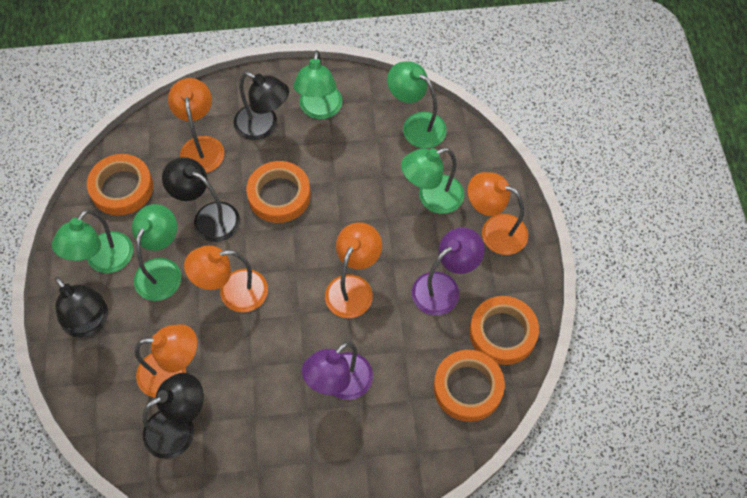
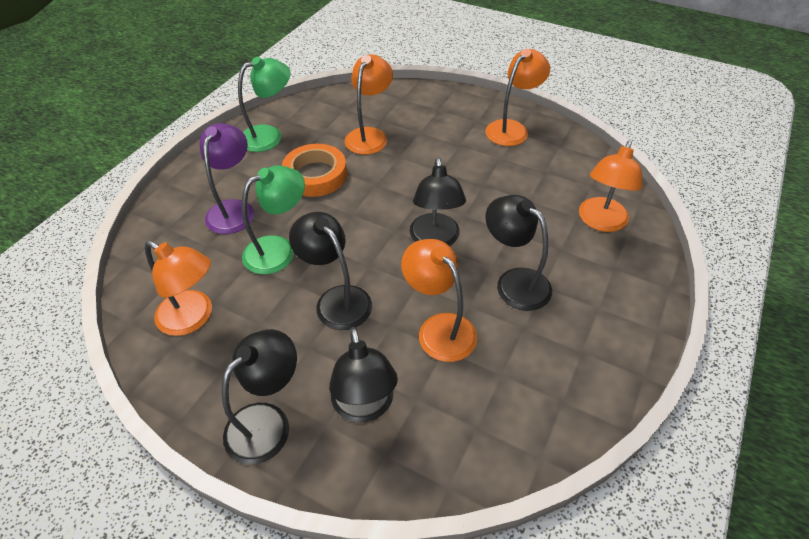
black lamp: 4 -> 5
green lamp: 5 -> 2
orange tape: 4 -> 1
purple lamp: 2 -> 1

